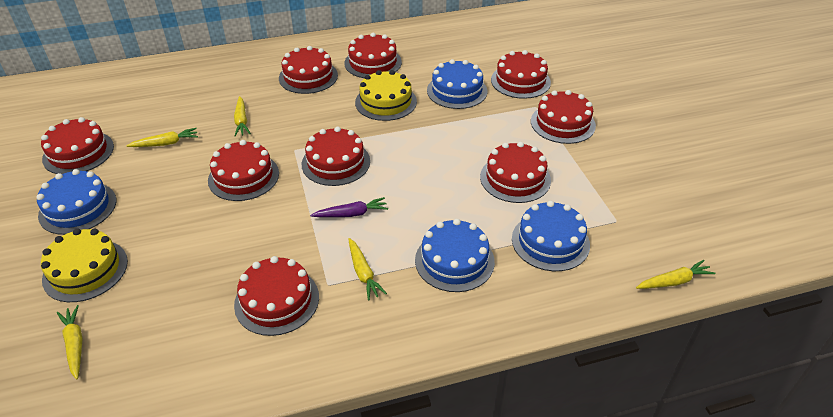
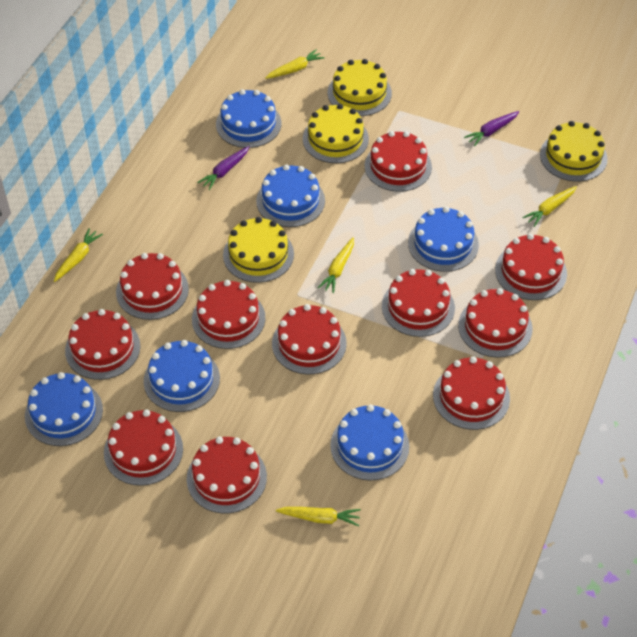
blue cake: 4 -> 6
purple carrot: 1 -> 2
red cake: 9 -> 11
yellow cake: 2 -> 4

